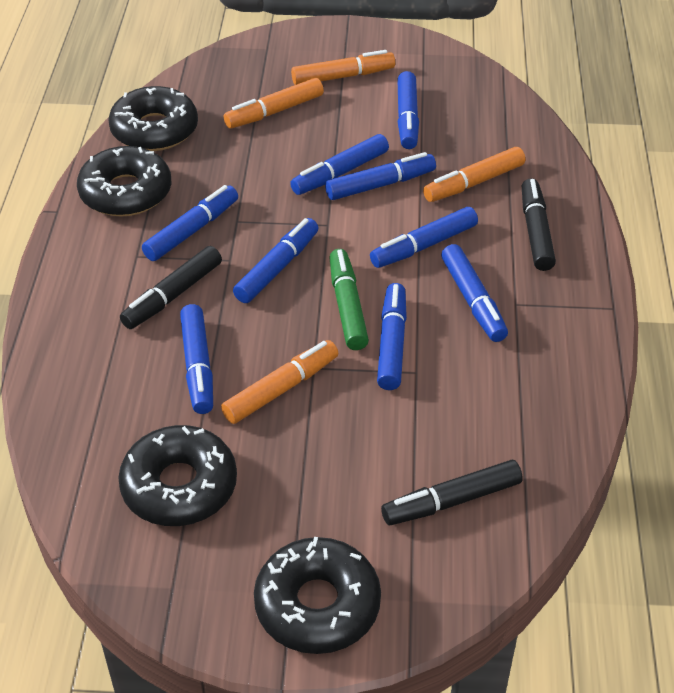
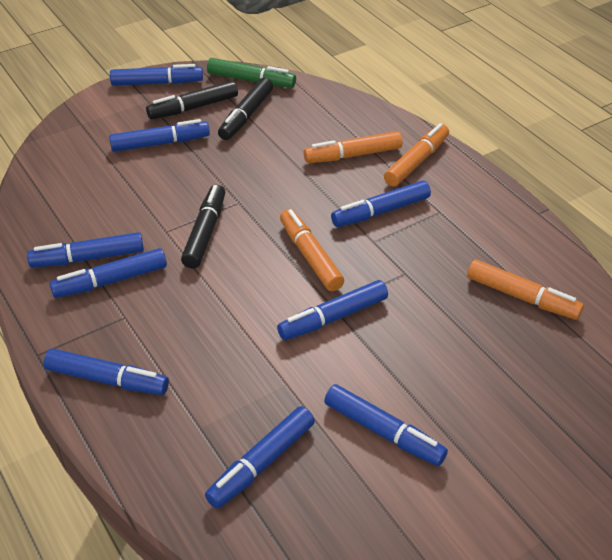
black donut: 4 -> 0

